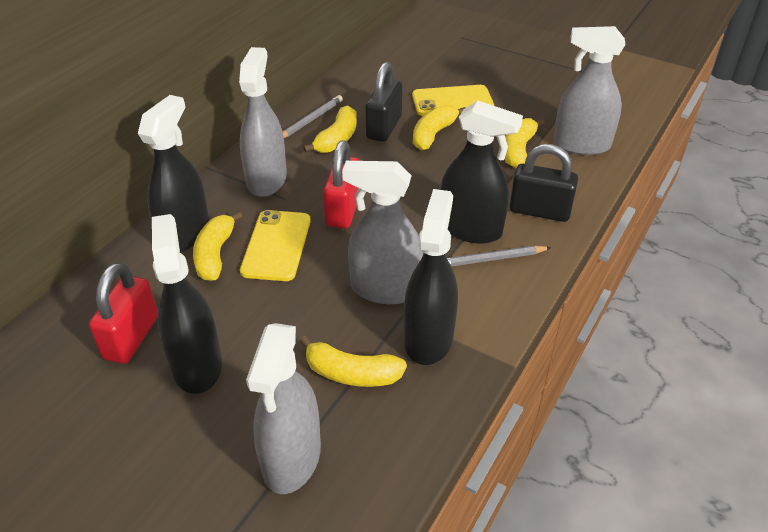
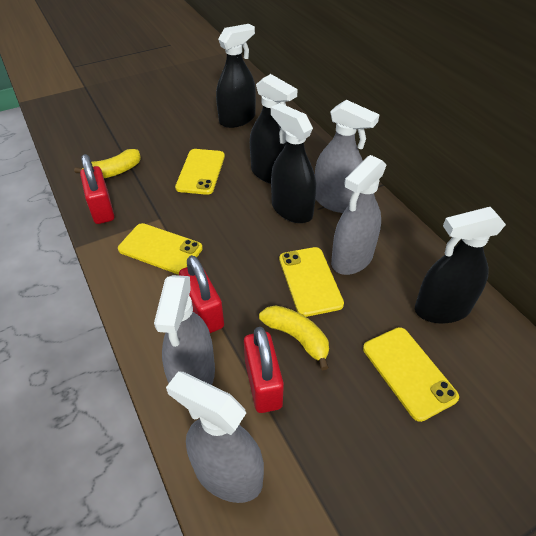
black padlock: 2 -> 0
grey pencil: 2 -> 0
red padlock: 2 -> 3
yellow banana: 5 -> 2
yellow phone: 2 -> 4

